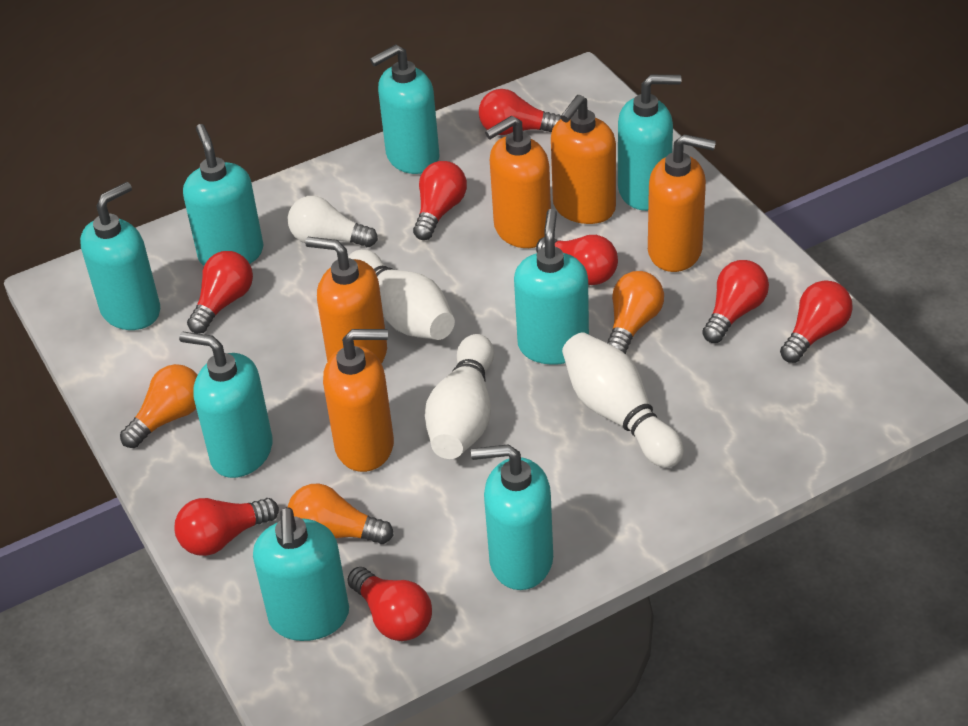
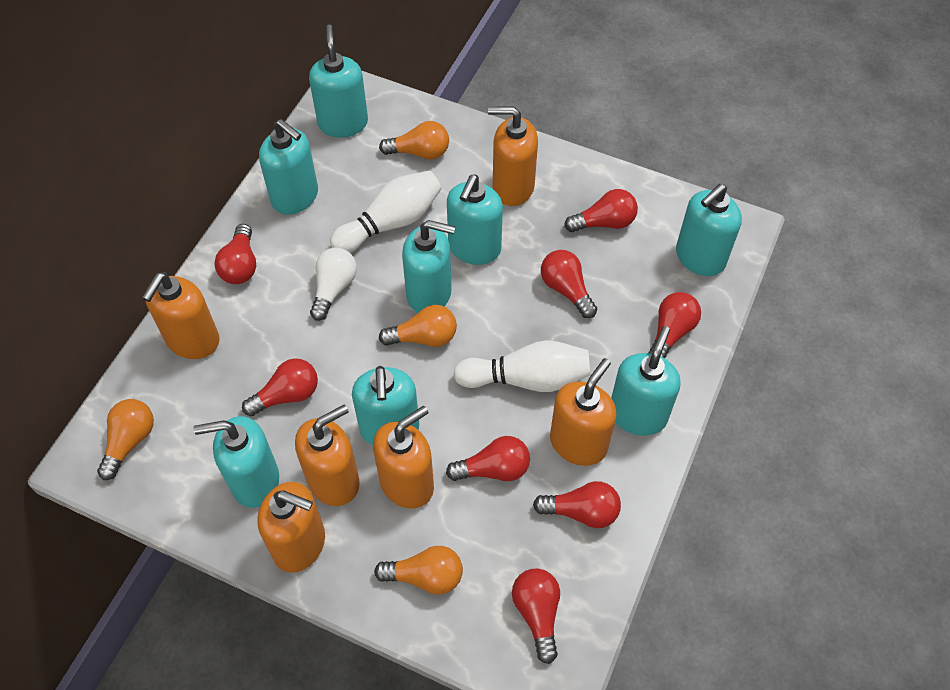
orange light bulb: 3 -> 4
orange soap dispenser: 5 -> 6
white bowling pin: 3 -> 2

